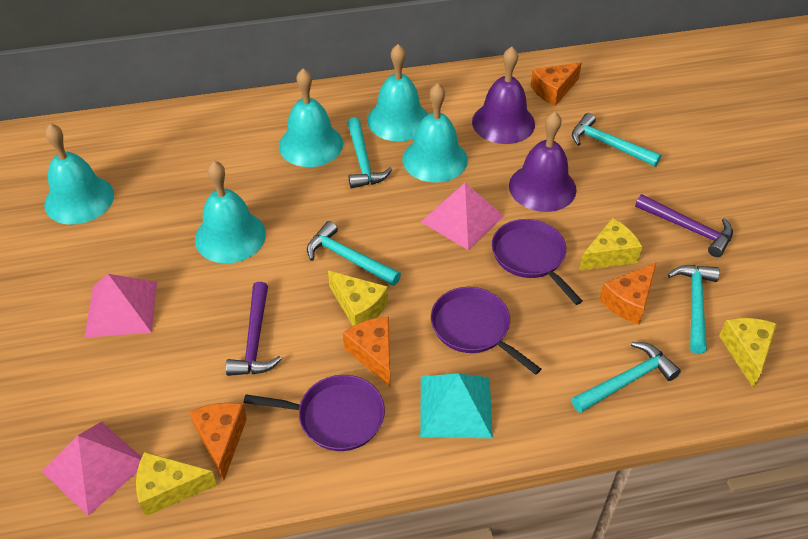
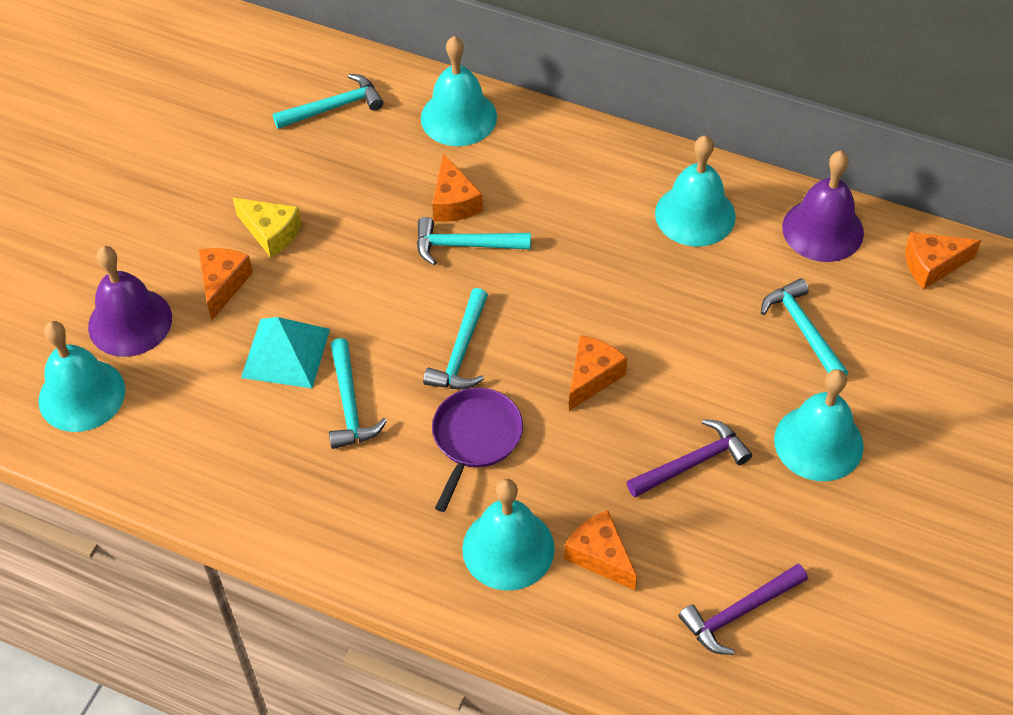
orange cheese: 4 -> 5
pink pyramid: 3 -> 0
purple pan: 3 -> 1
yellow cheese: 4 -> 1

